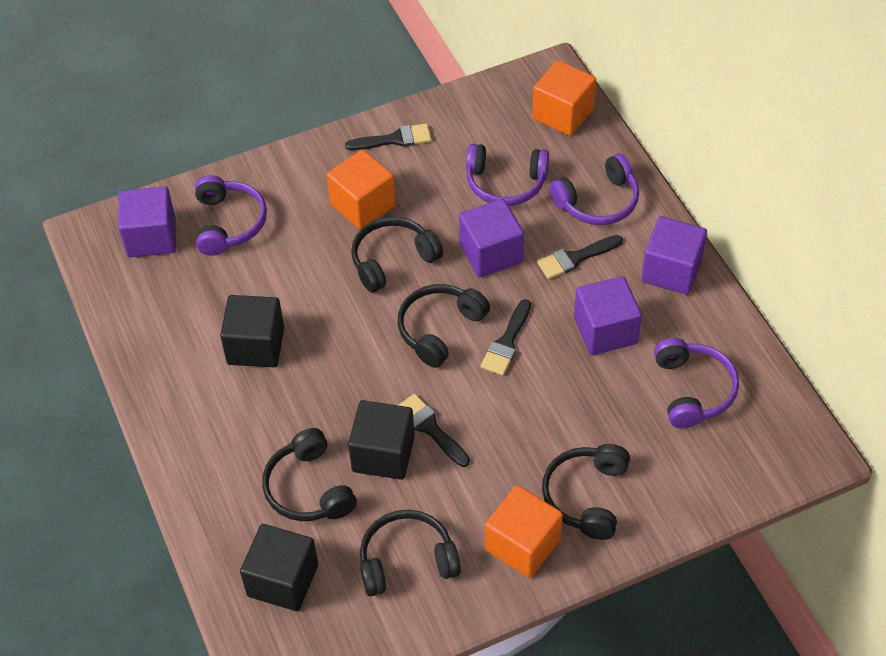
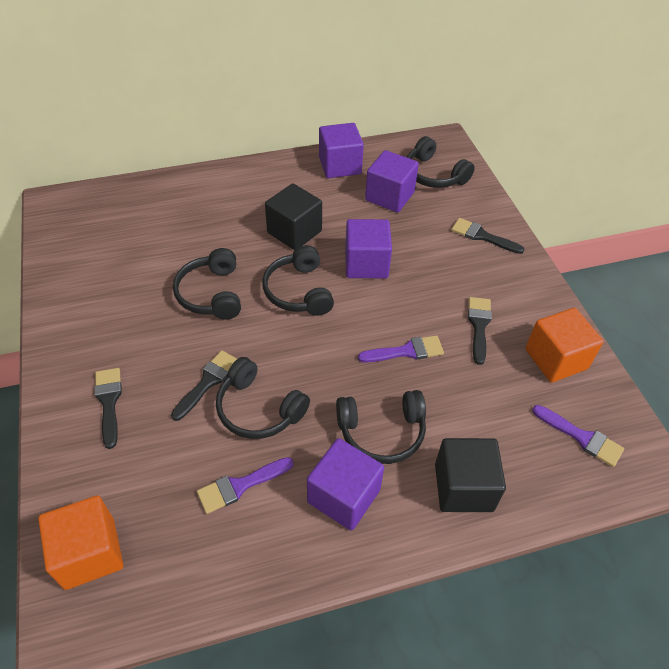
black cube: 3 -> 2
orange cube: 3 -> 2
purple brush: 0 -> 3
purple headphones: 4 -> 0

